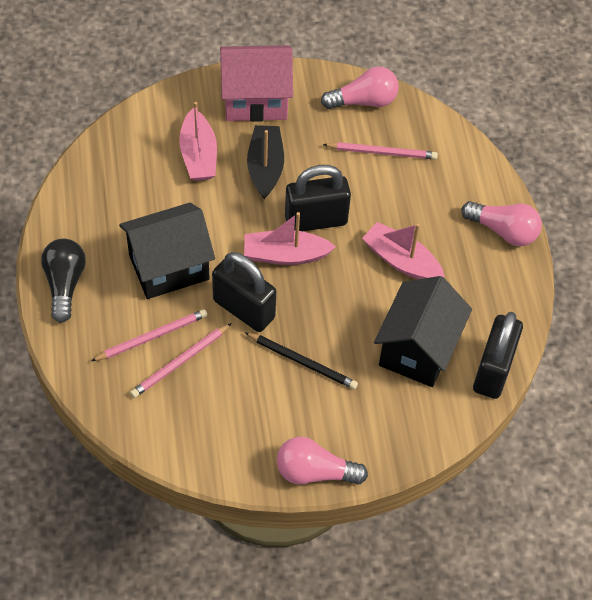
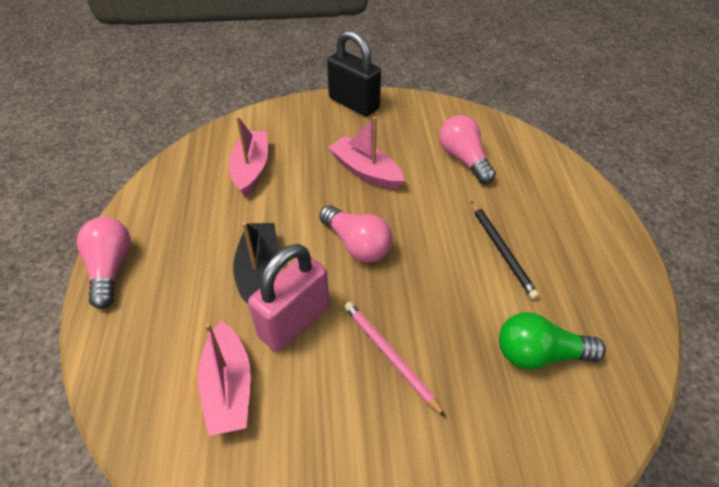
black house: 2 -> 0
black light bulb: 1 -> 0
black padlock: 3 -> 1
green light bulb: 0 -> 1
pink house: 1 -> 0
pink padlock: 0 -> 1
pink pencil: 3 -> 1

